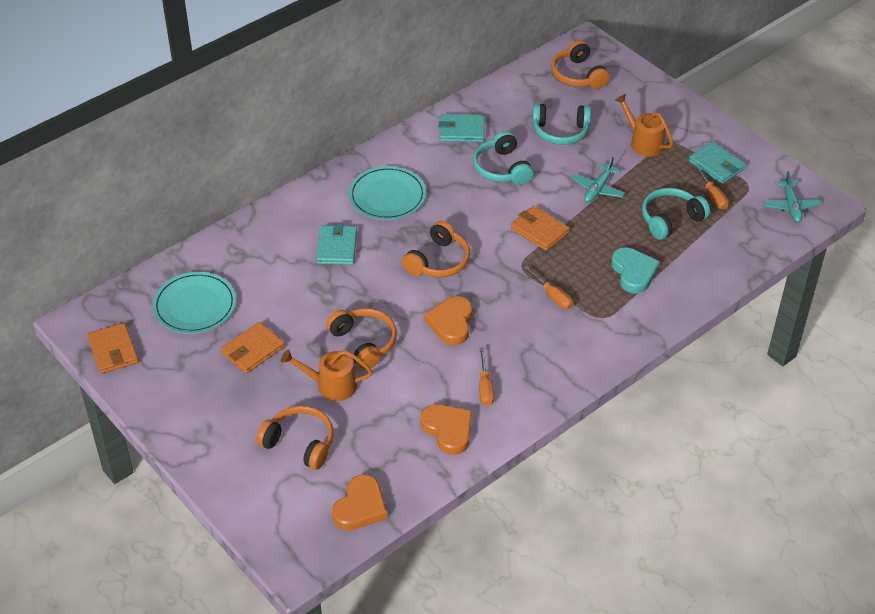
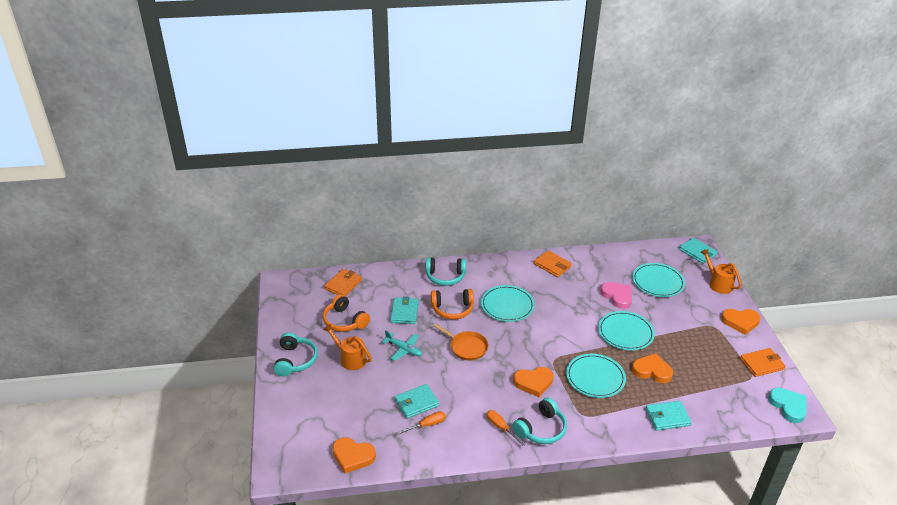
orange headphones: 4 -> 2
orange heart: 3 -> 4
orange pan: 0 -> 1
orange screwdriver: 3 -> 2
pink heart: 0 -> 1
turquoise plane: 2 -> 1
turquoise plate: 2 -> 4
turquoise wallet: 3 -> 4

